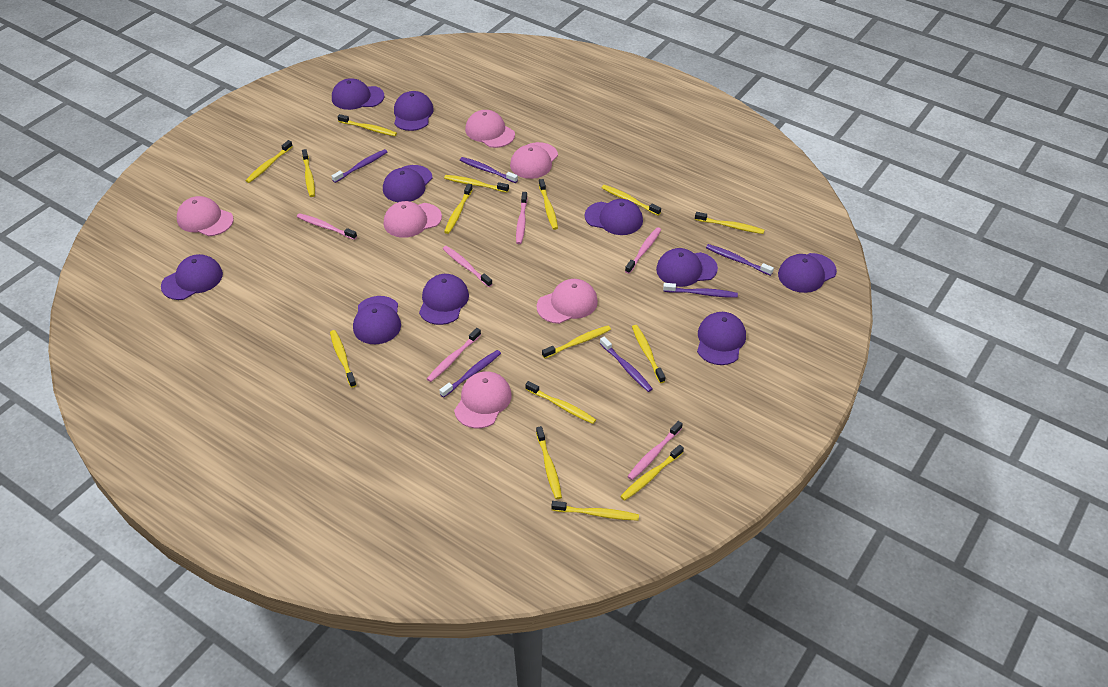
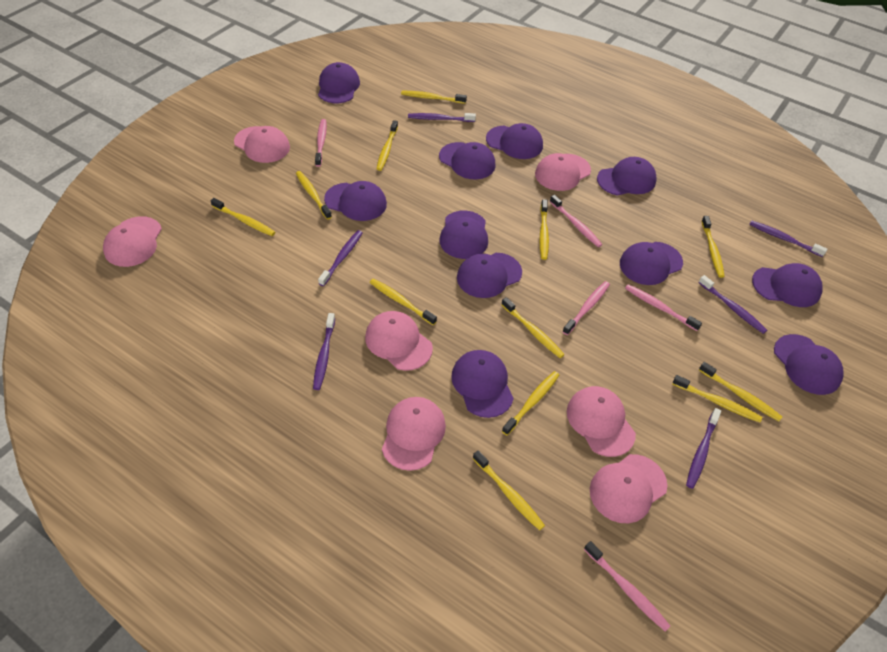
pink cap: 6 -> 7
pink toothbrush: 6 -> 5
purple cap: 10 -> 11
yellow toothbrush: 15 -> 12

